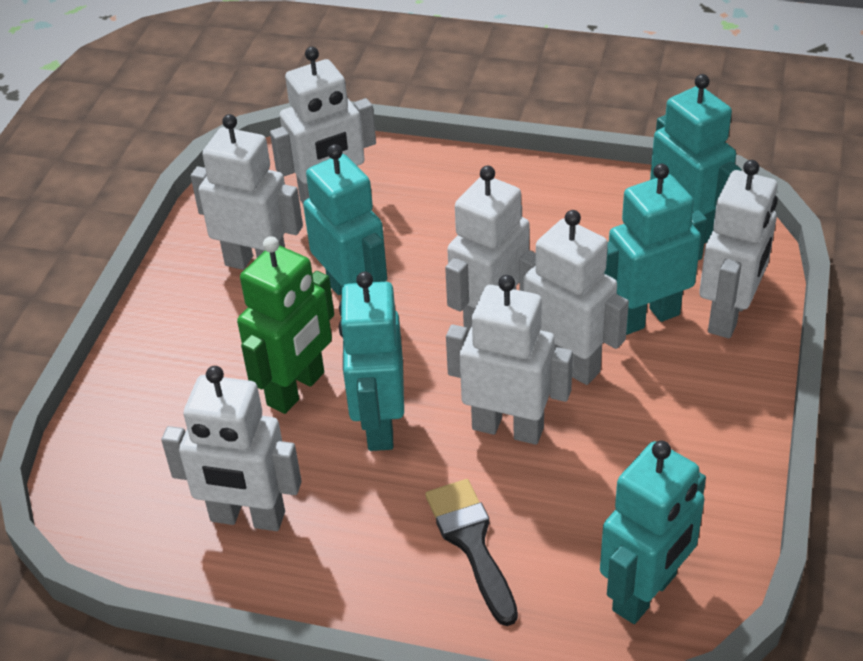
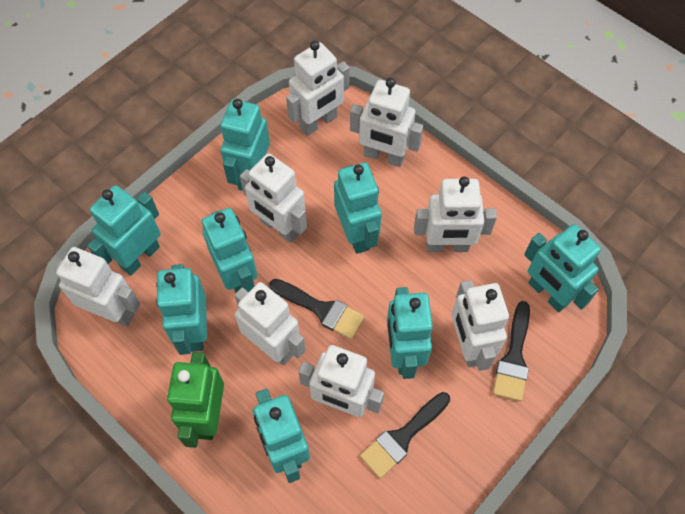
black brush: 1 -> 3
turquoise robot: 5 -> 8
white robot: 7 -> 8

